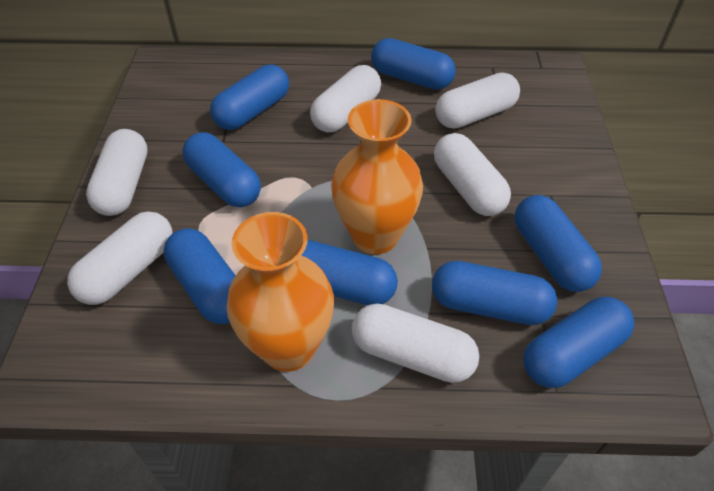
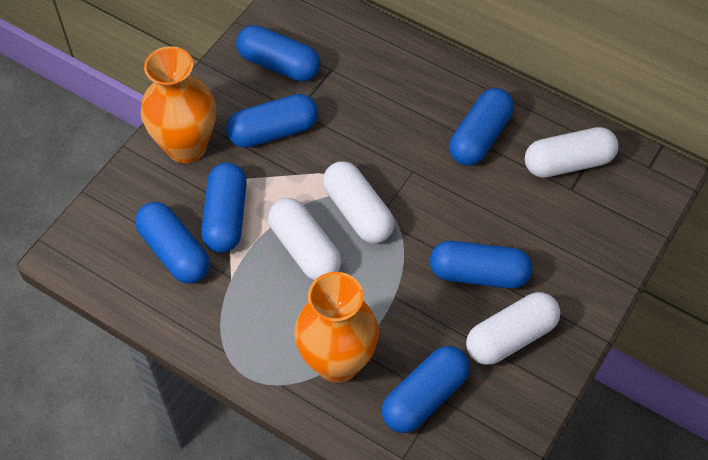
blue capsule: 8 -> 7
white capsule: 6 -> 4

